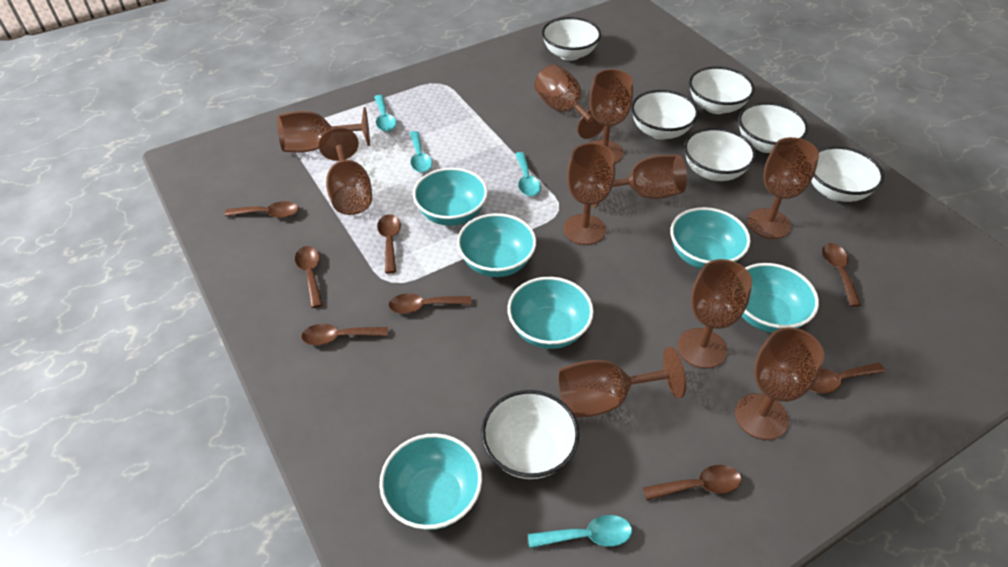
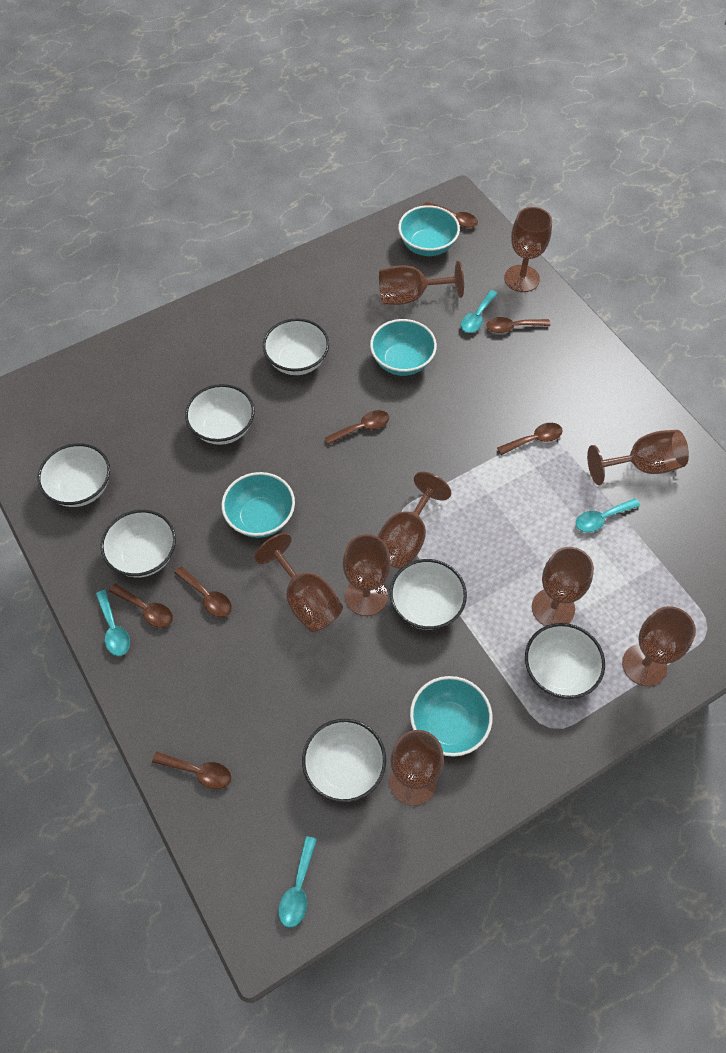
brown goblet: 10 -> 9
brown spoon: 8 -> 7
turquoise bowl: 6 -> 4

